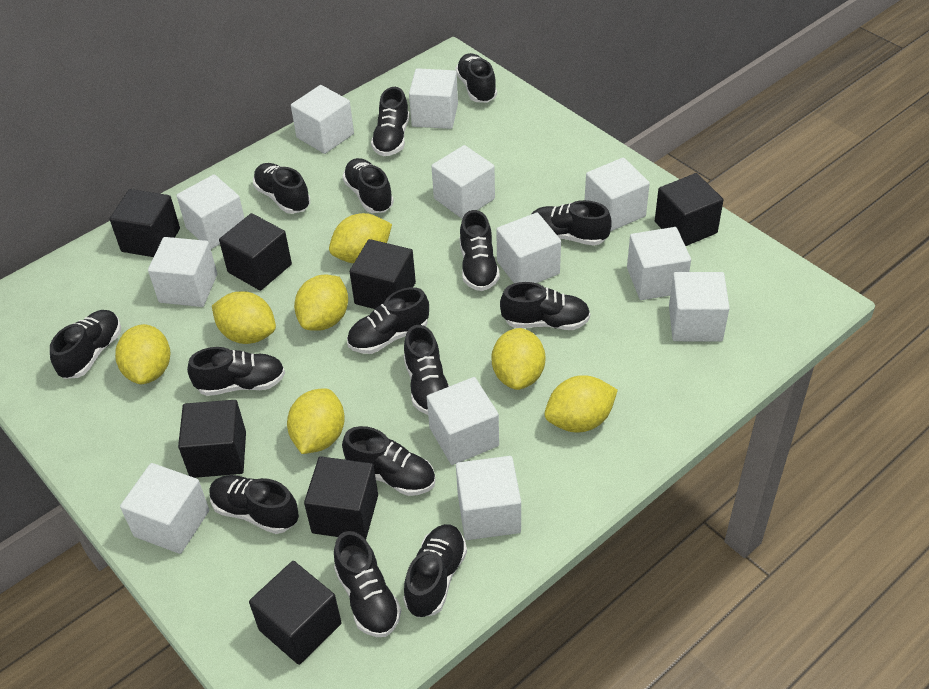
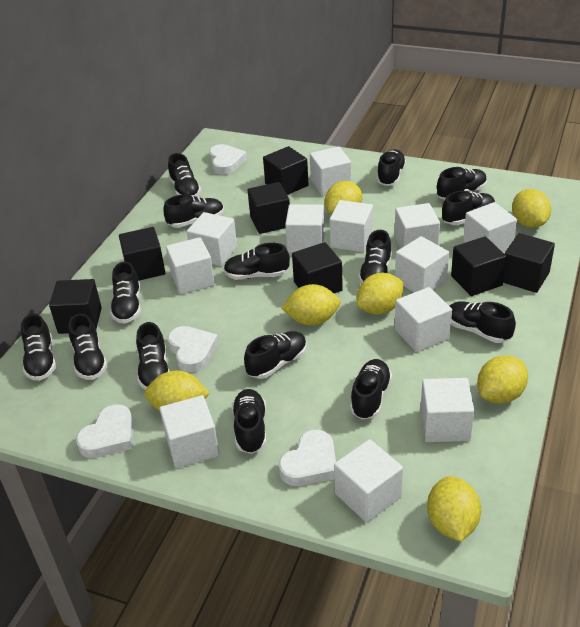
white heart: 0 -> 4

